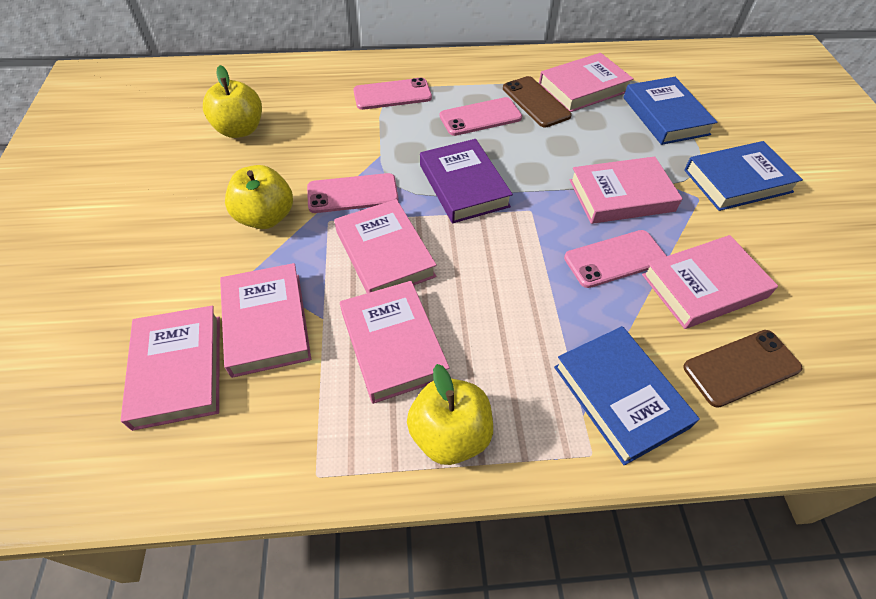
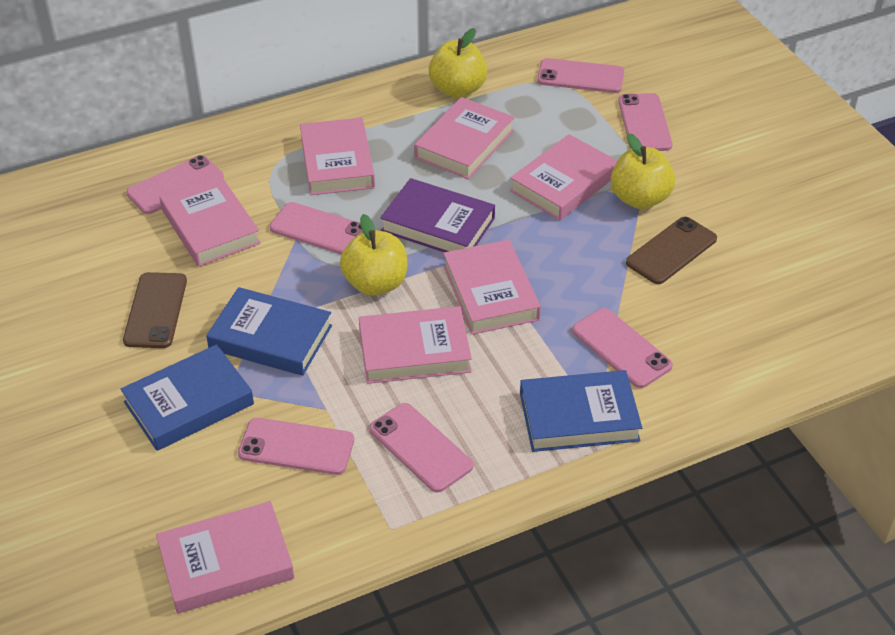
pink phone: 4 -> 7

